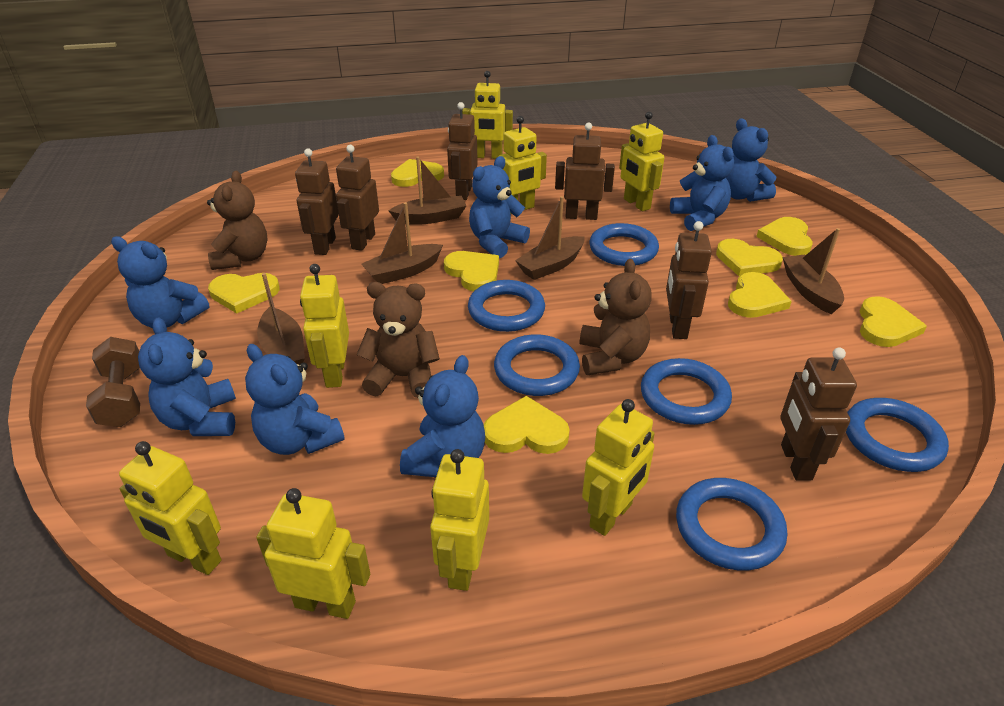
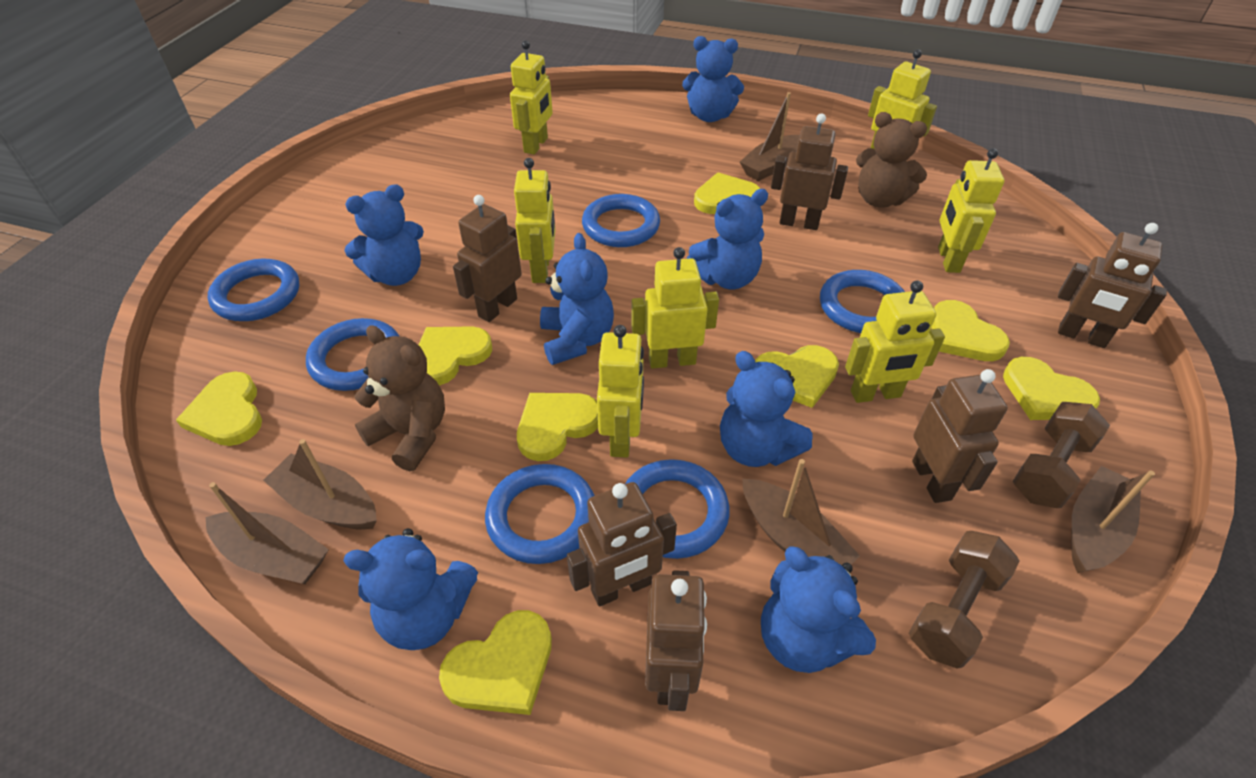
brown dumbbell: 1 -> 2
brown teddy bear: 3 -> 2
yellow robot: 8 -> 7

